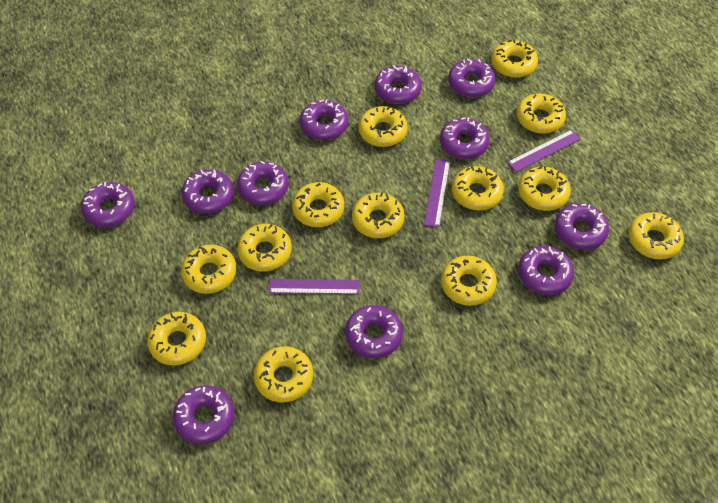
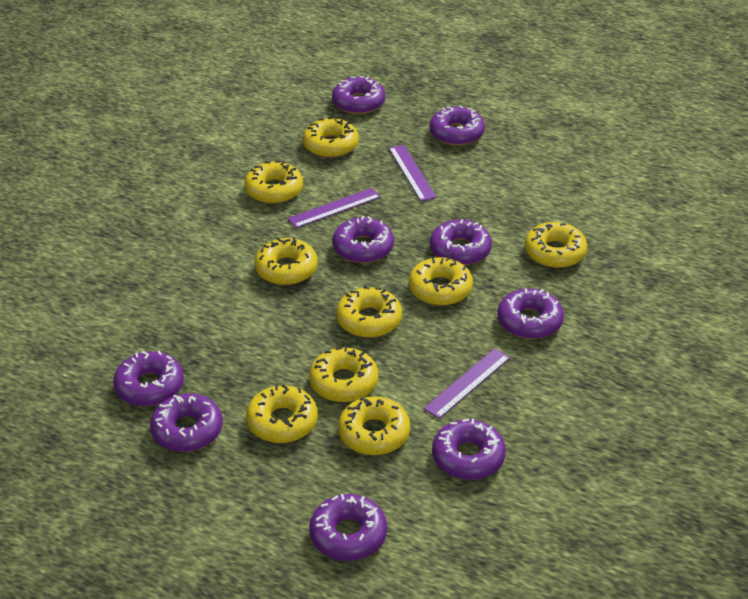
purple donut: 11 -> 9
yellow donut: 13 -> 9

